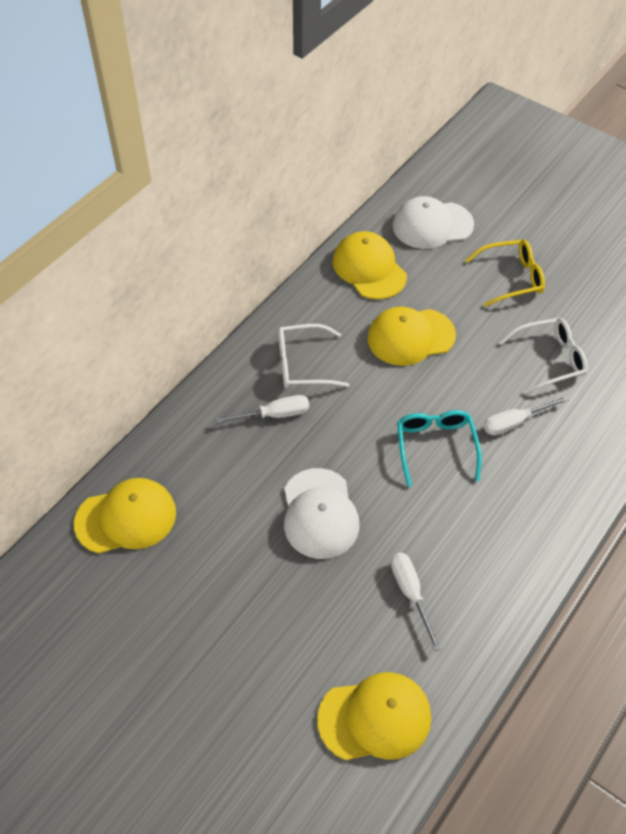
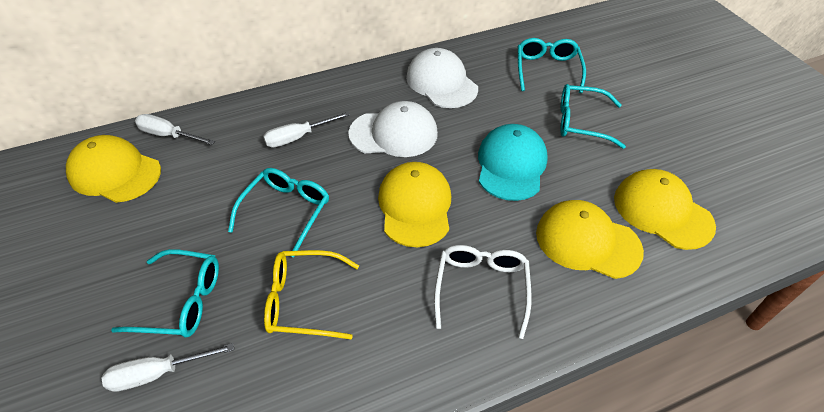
turquoise cap: 0 -> 1
turquoise glasses: 1 -> 4
white glasses: 2 -> 1

